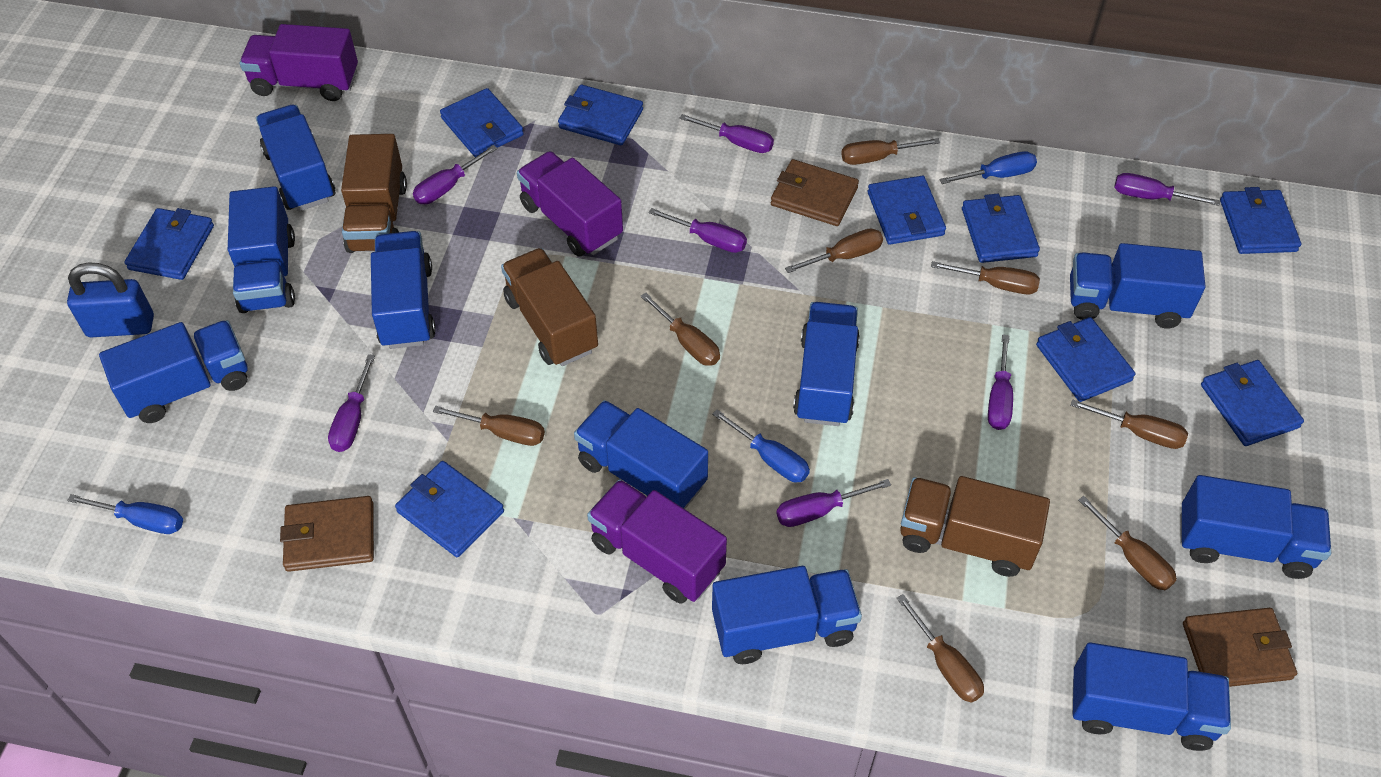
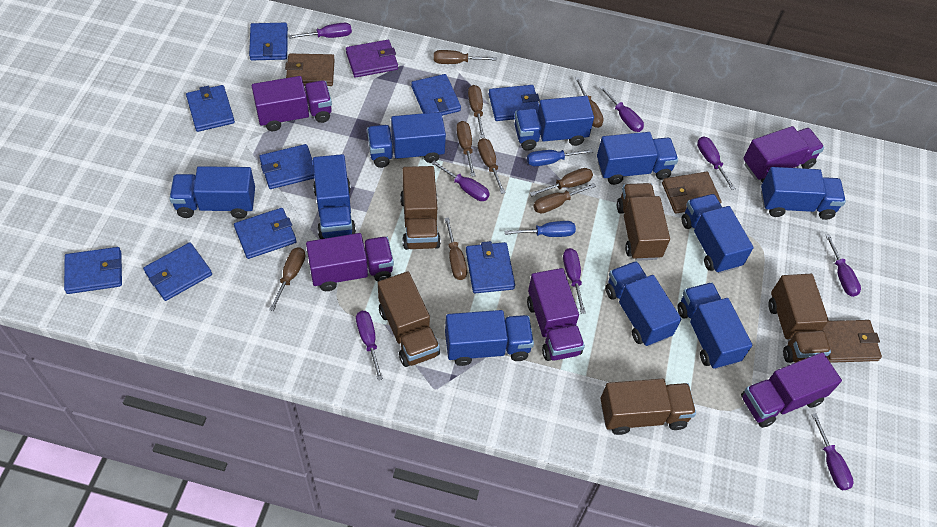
blue padlock: 1 -> 0
blue screwdriver: 3 -> 2
brown screwdriver: 8 -> 9
brown truck: 3 -> 5
purple screwdriver: 7 -> 8
purple truck: 3 -> 5
purple wallet: 0 -> 1

